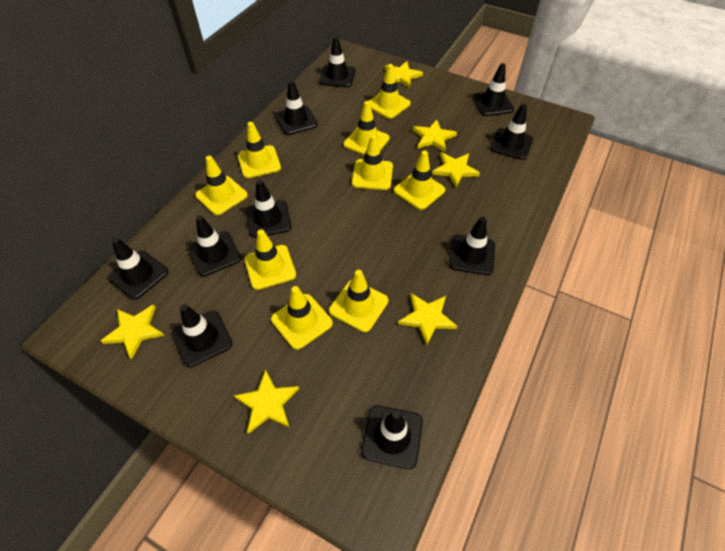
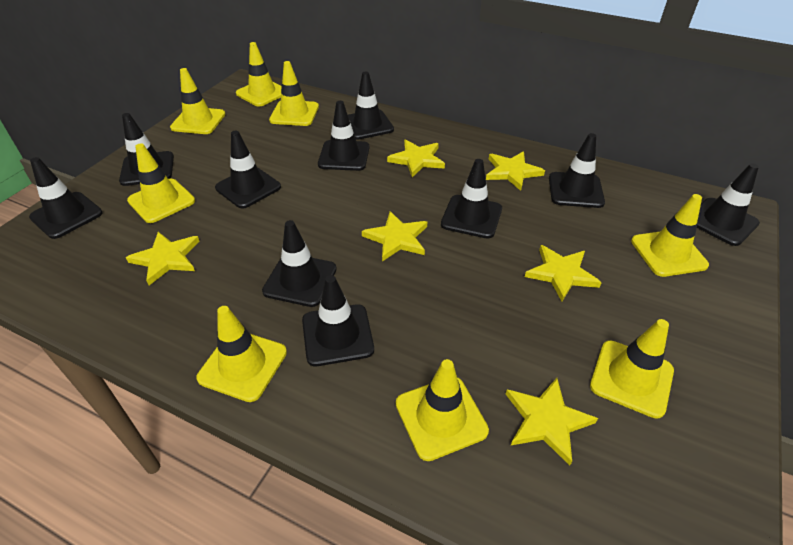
yellow traffic cone: 9 -> 8

